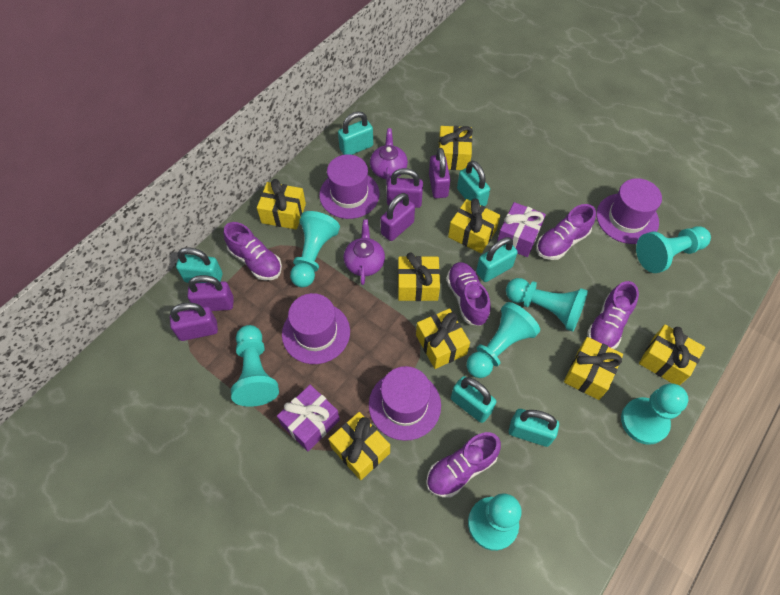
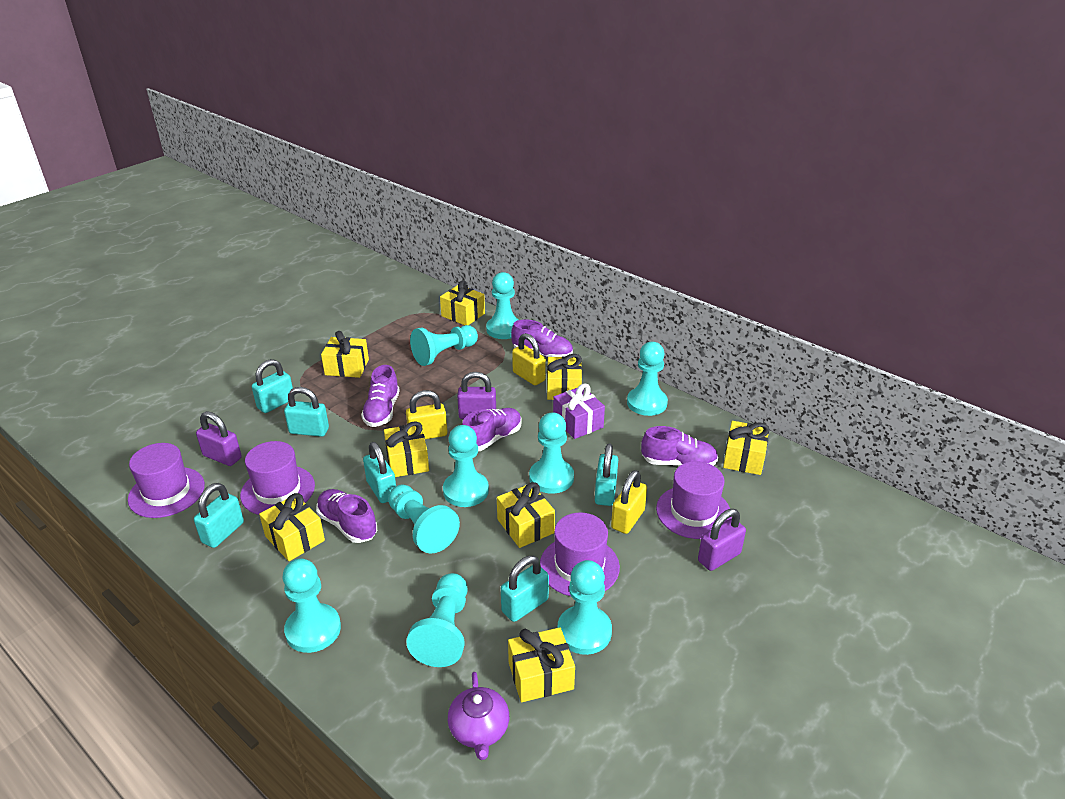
purple gift: 2 -> 1
purple padlock: 5 -> 3
purple teapot: 2 -> 1
turquoise pawn: 7 -> 9
yellow padlock: 0 -> 3

